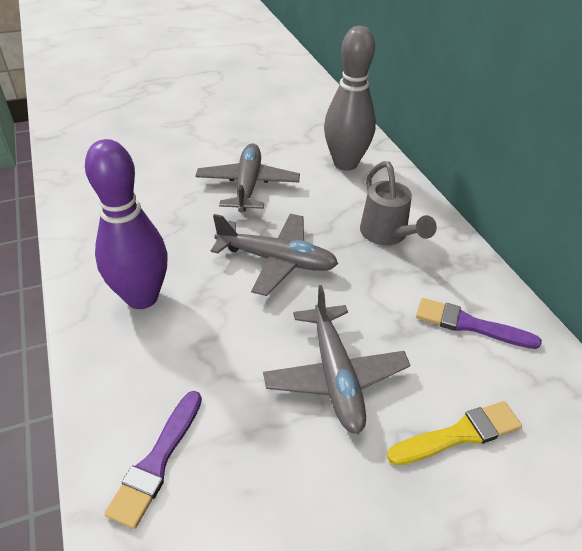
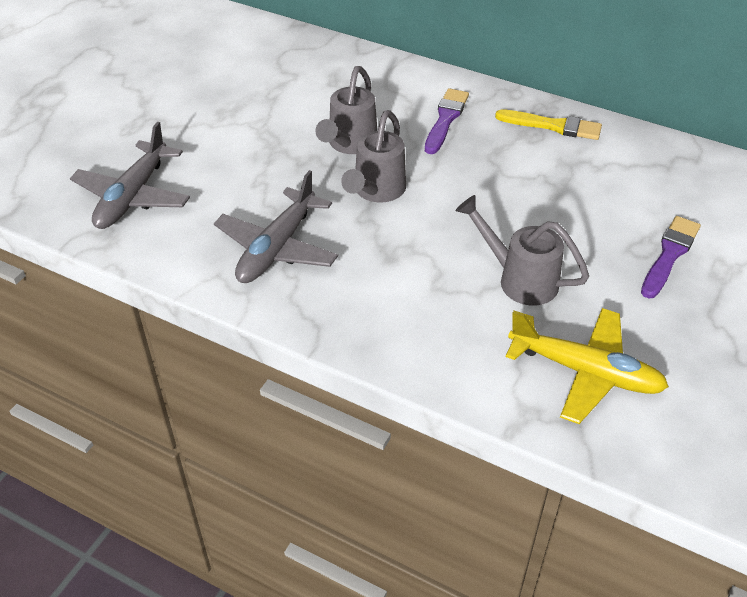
grey bowling pin: 1 -> 0
grey plane: 3 -> 2
grey watering can: 1 -> 3
purple bowling pin: 1 -> 0
yellow plane: 0 -> 1

